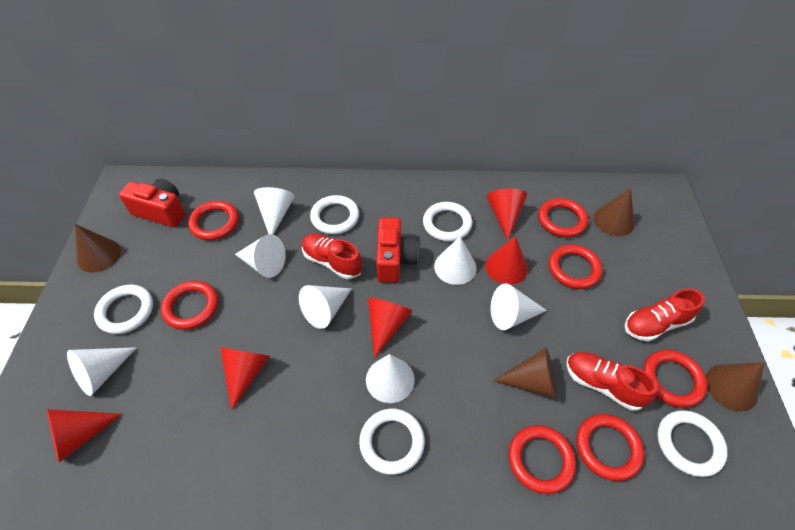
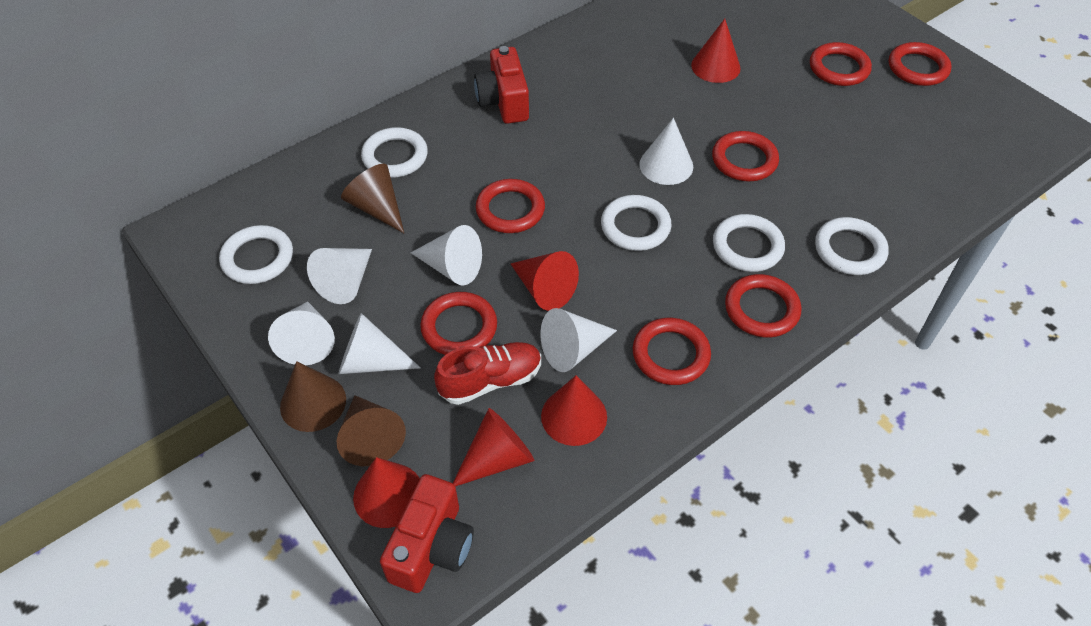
brown cone: 4 -> 3
red shoe: 3 -> 1
white cone: 7 -> 6

